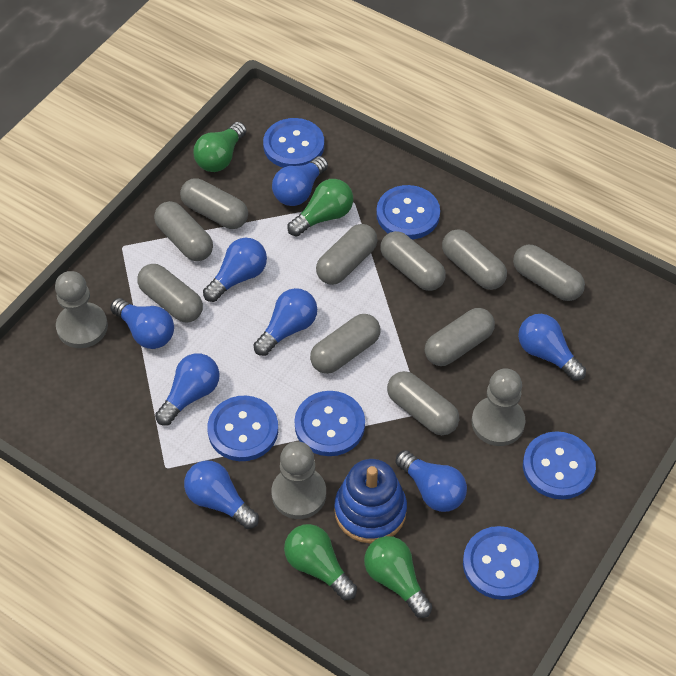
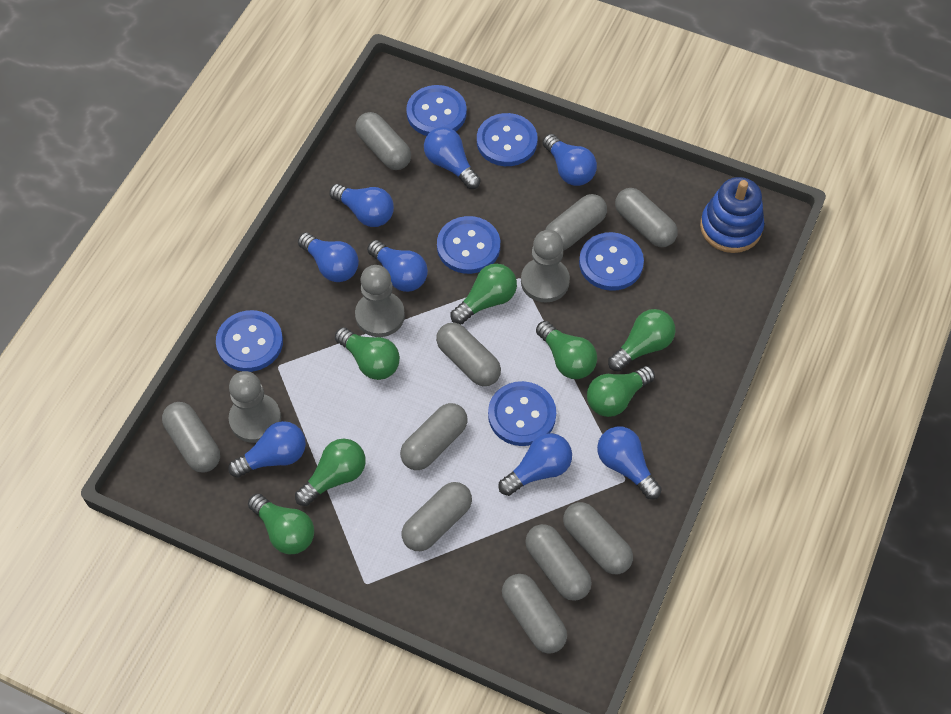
green light bulb: 4 -> 7

